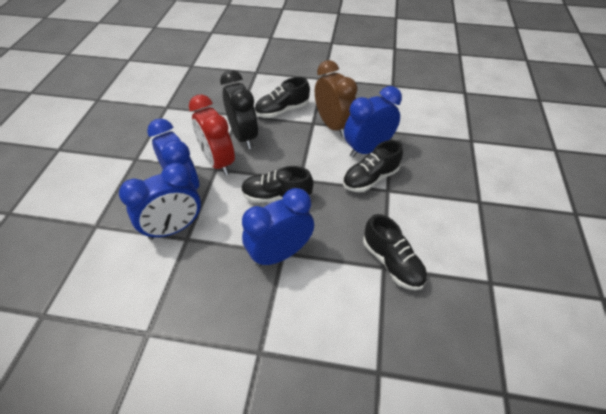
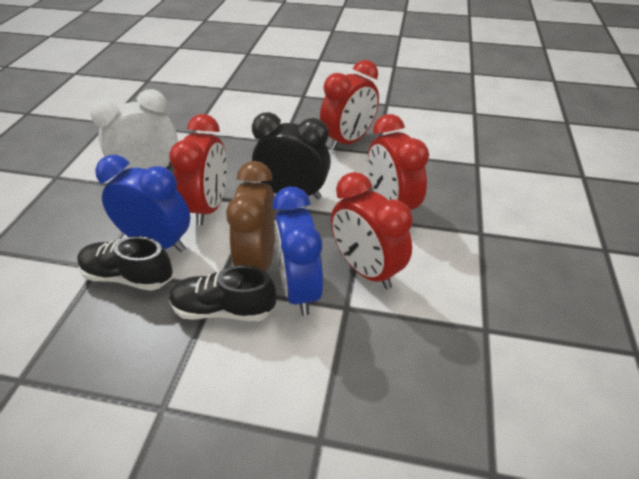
black shoe: 4 -> 2
blue clock: 4 -> 2
red clock: 1 -> 4
white clock: 0 -> 1

